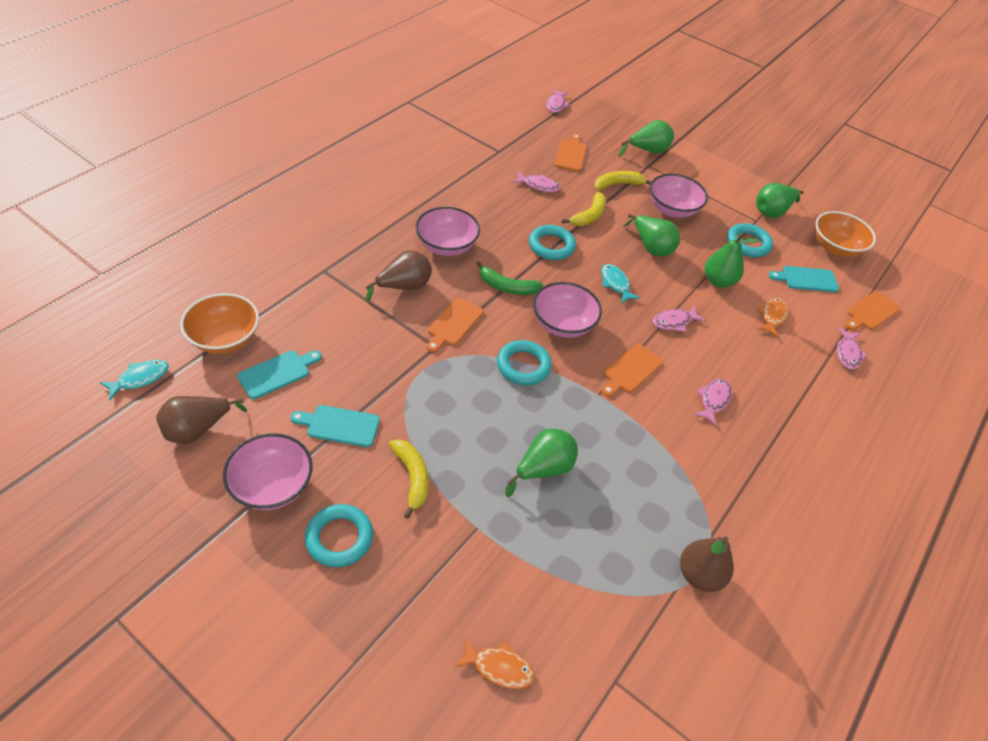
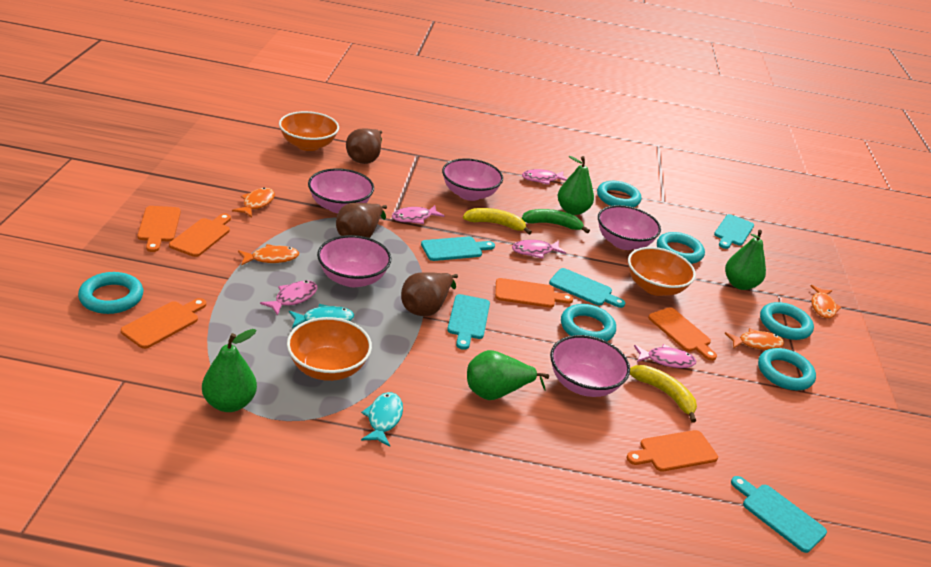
green pear: 5 -> 4
orange bowl: 2 -> 3
orange cutting board: 4 -> 6
orange fish: 2 -> 4
pink bowl: 4 -> 5
turquoise cutting board: 3 -> 5
turquoise ring: 4 -> 6
yellow banana: 3 -> 2

